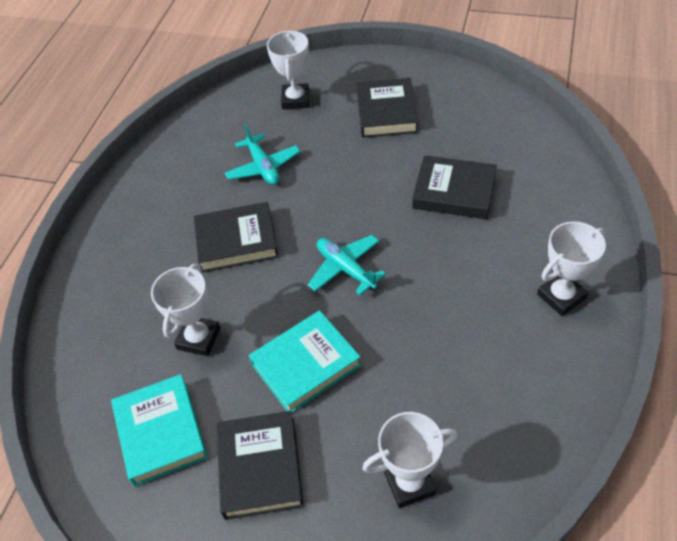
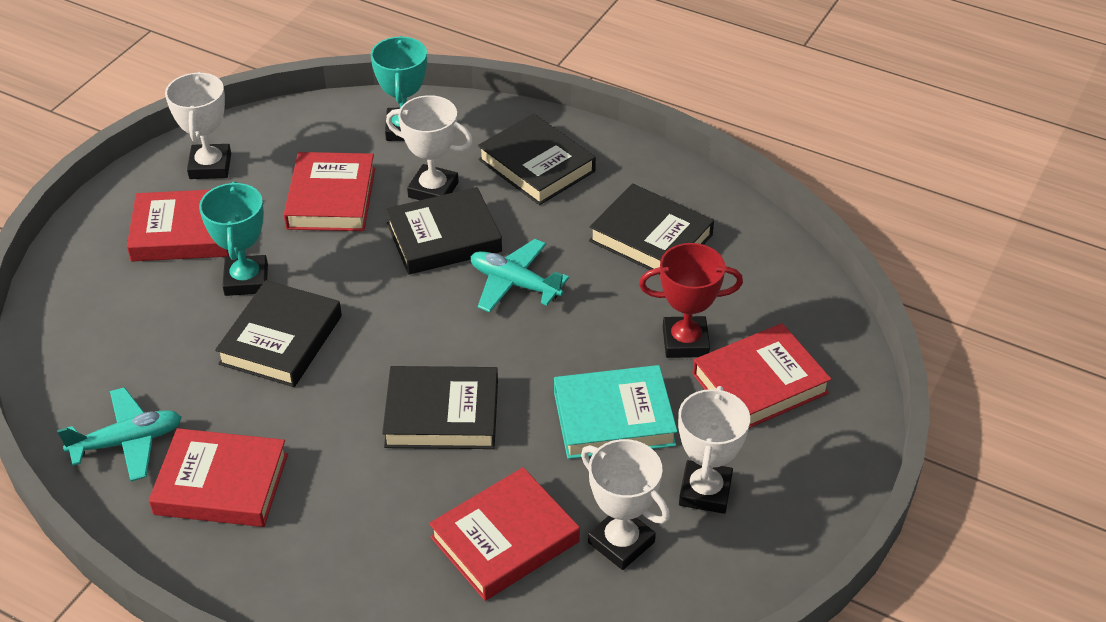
black book: 4 -> 5
red book: 0 -> 5
red trophy: 0 -> 1
turquoise book: 2 -> 1
turquoise trophy: 0 -> 2

